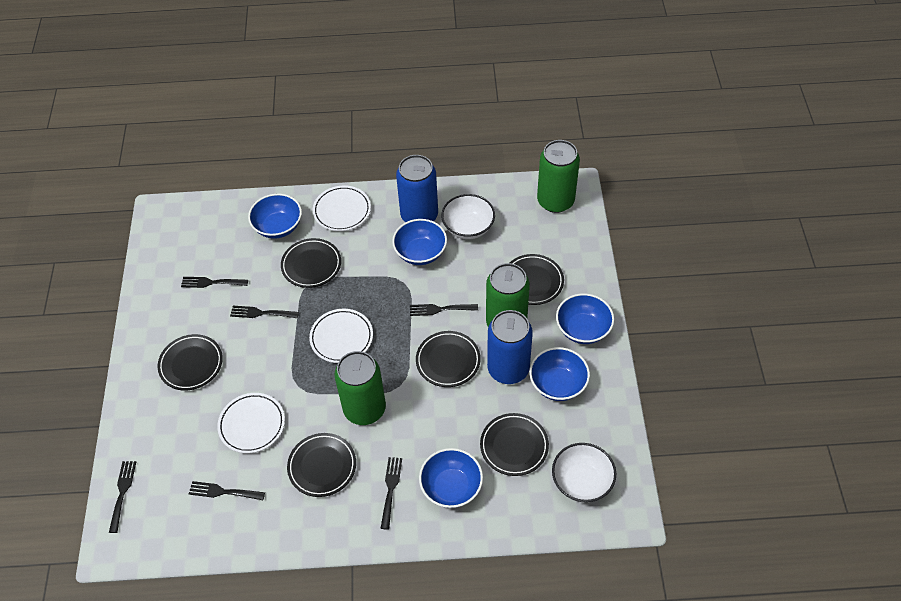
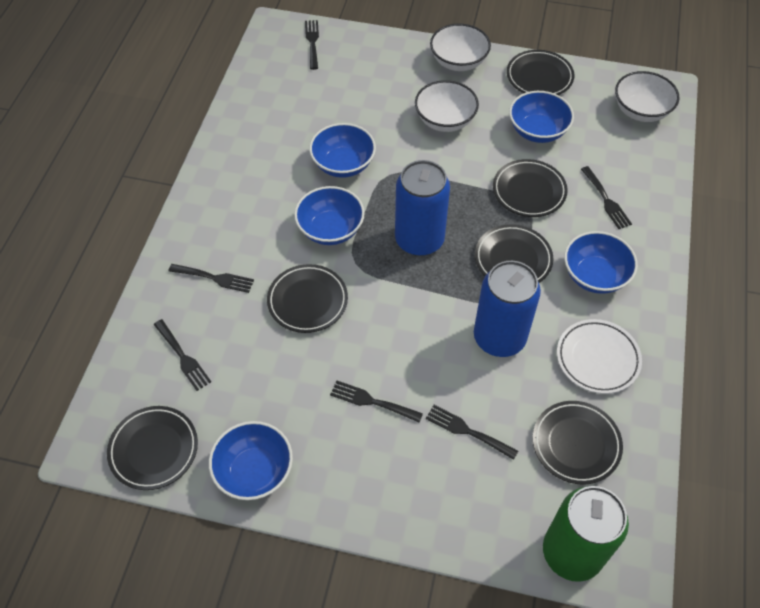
green can: 3 -> 1
white bowl: 2 -> 3
white plate: 3 -> 1

